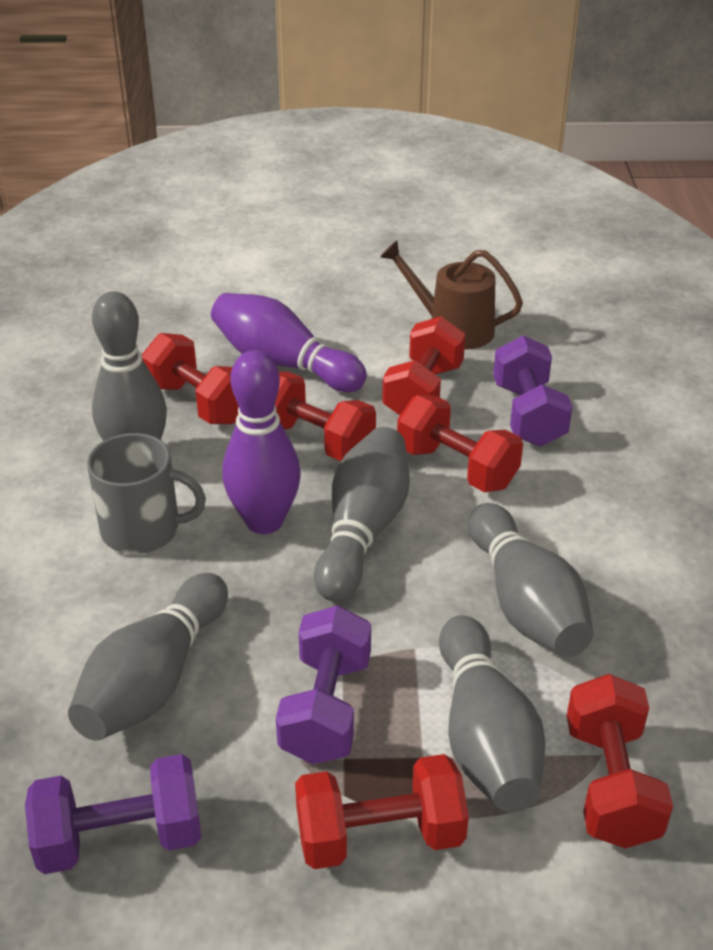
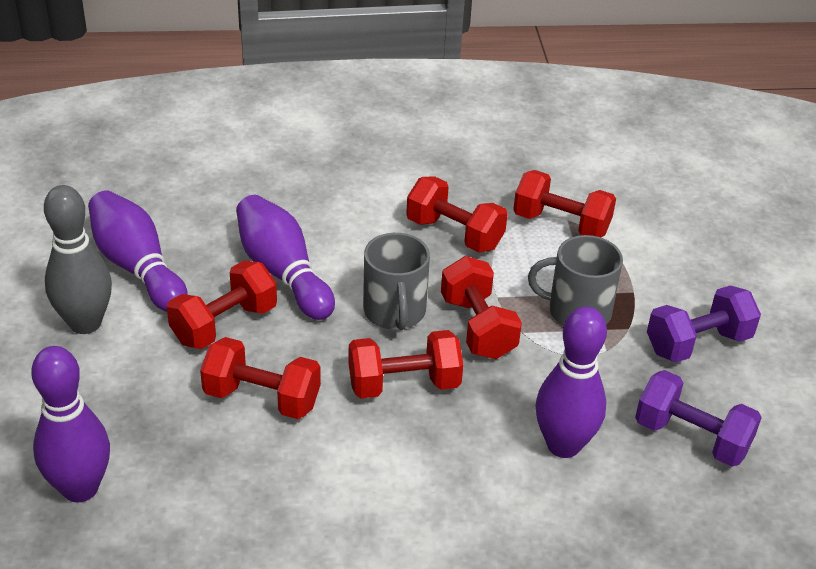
brown watering can: 1 -> 0
grey bowling pin: 5 -> 1
grey mug: 1 -> 2
purple bowling pin: 2 -> 4
purple dumbbell: 3 -> 2

